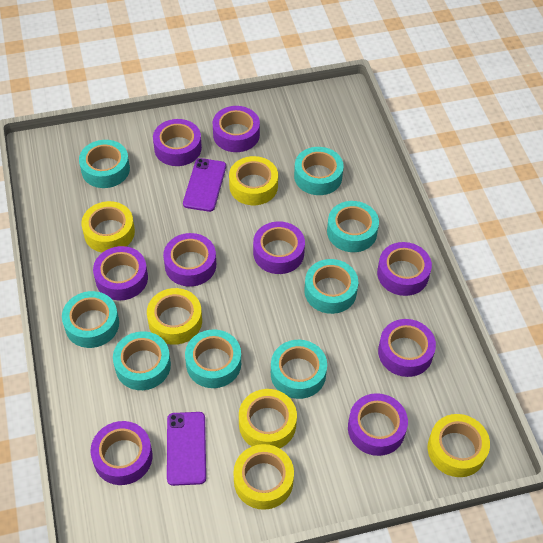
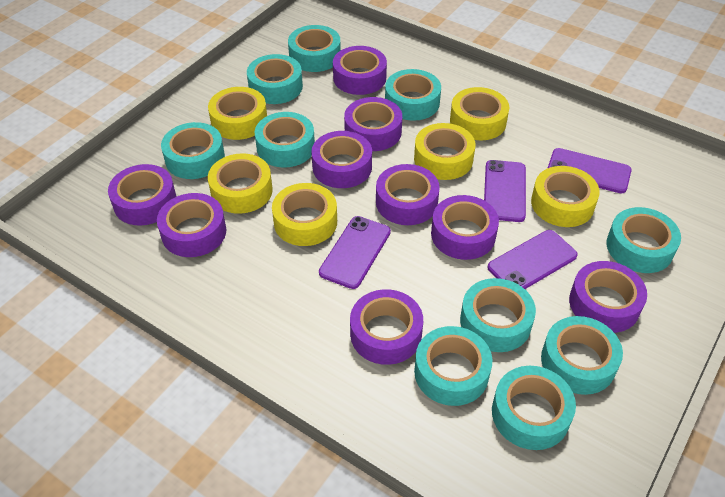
purple phone: 2 -> 4
turquoise tape: 8 -> 10

